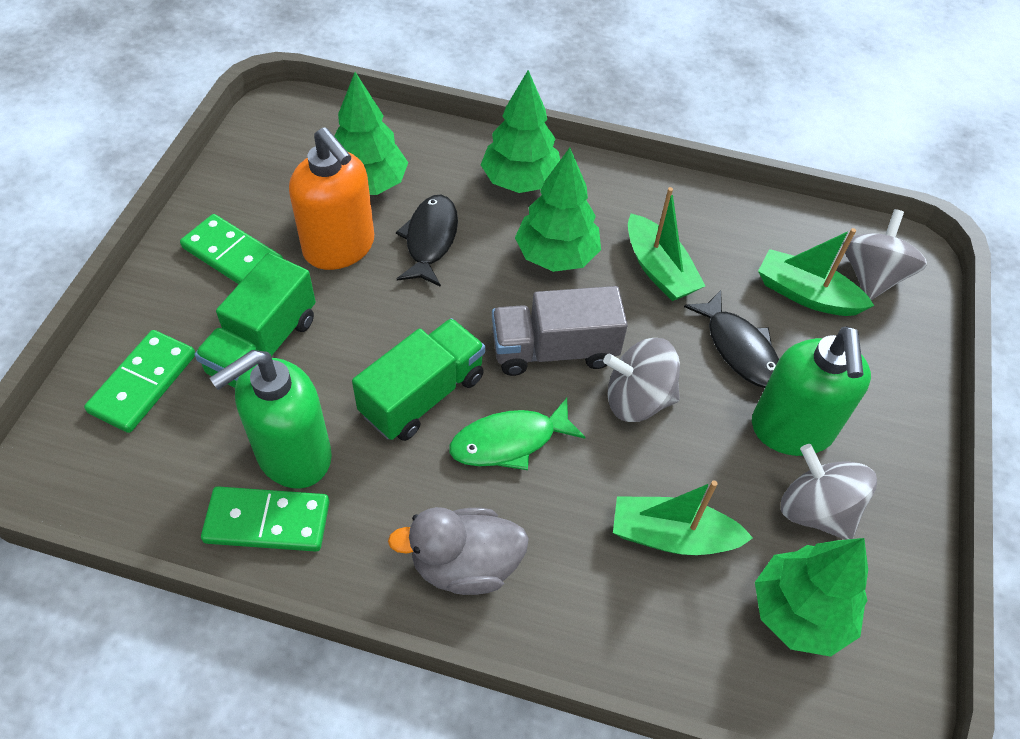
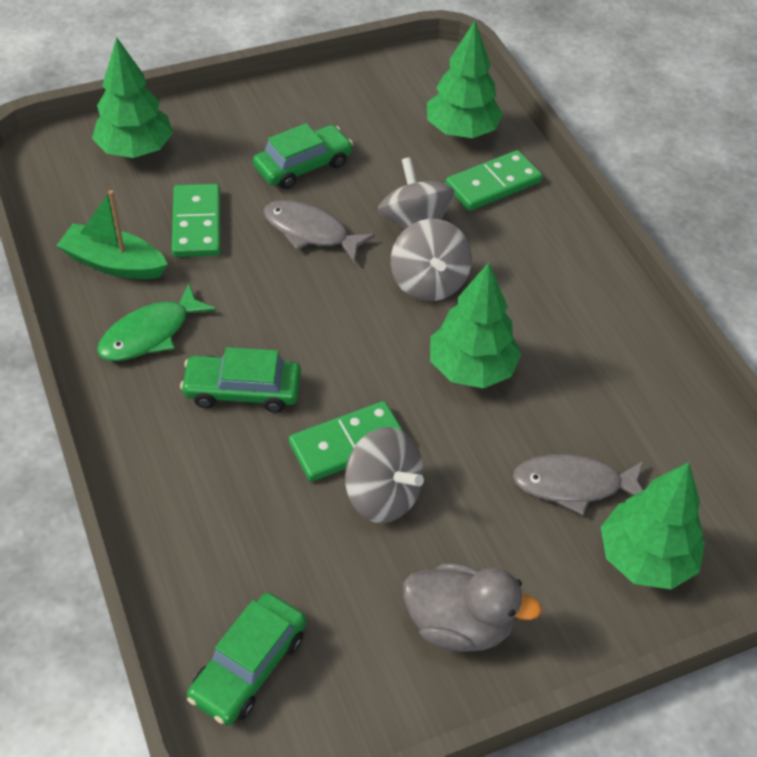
black fish: 2 -> 0
green boat: 3 -> 1
green car: 0 -> 3
green soap dispenser: 2 -> 0
green truck: 2 -> 0
grey fish: 0 -> 2
grey truck: 1 -> 0
orange soap dispenser: 1 -> 0

